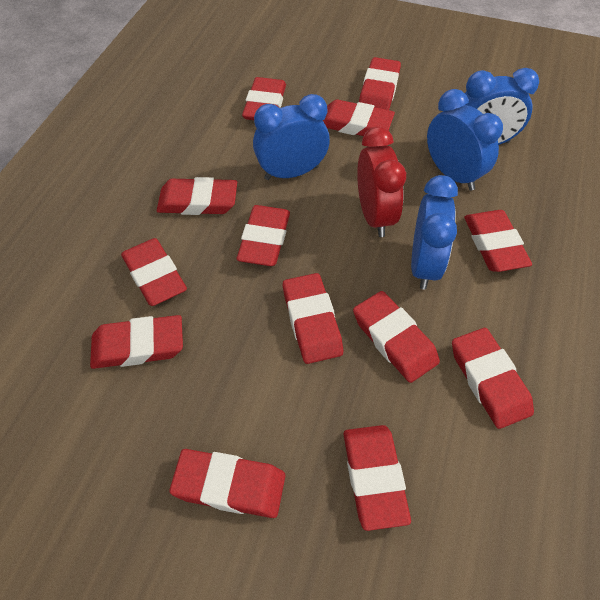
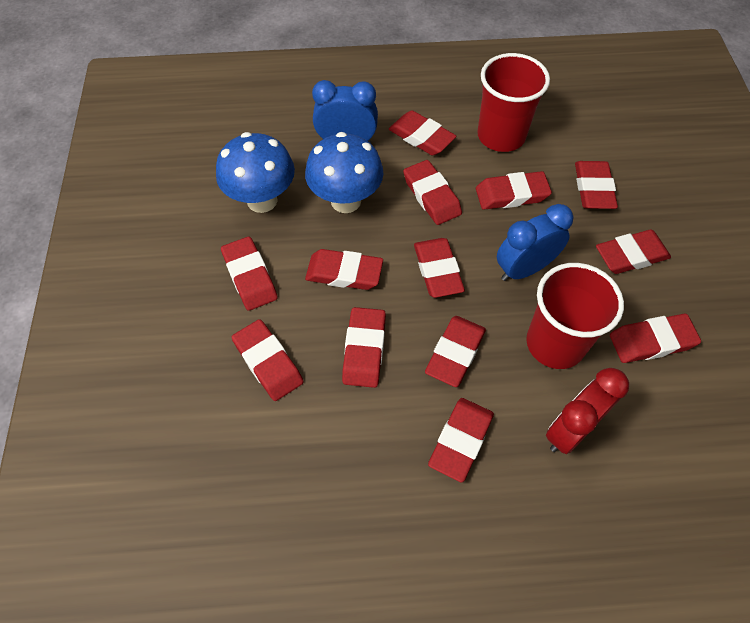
blue clock: 4 -> 2
blue mushroom: 0 -> 2
red cup: 0 -> 2

